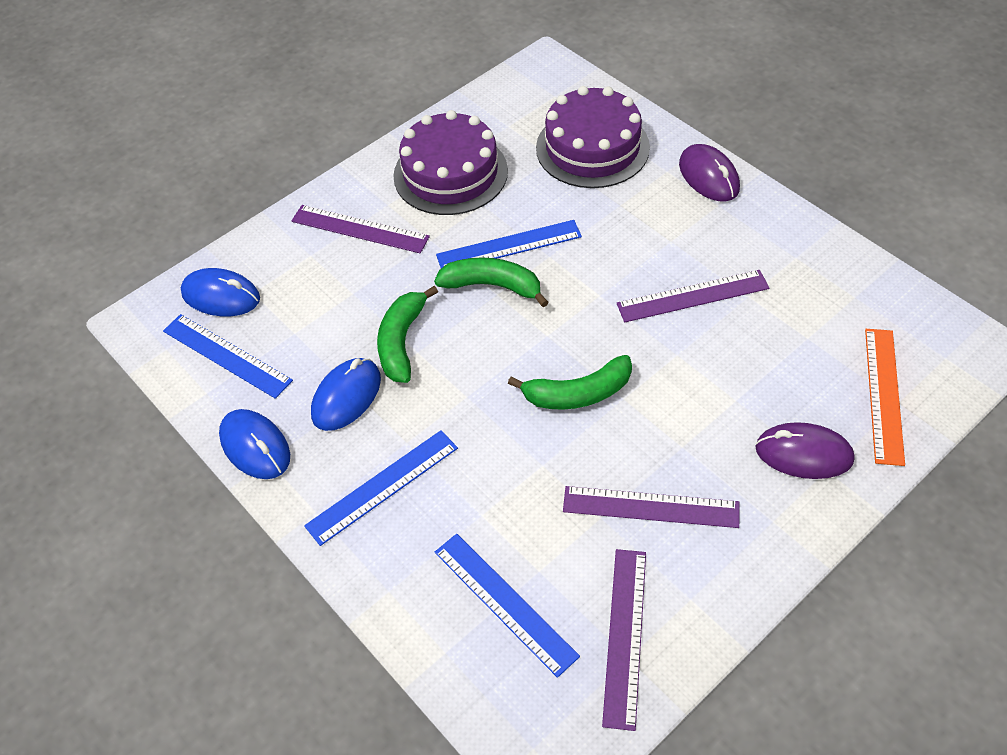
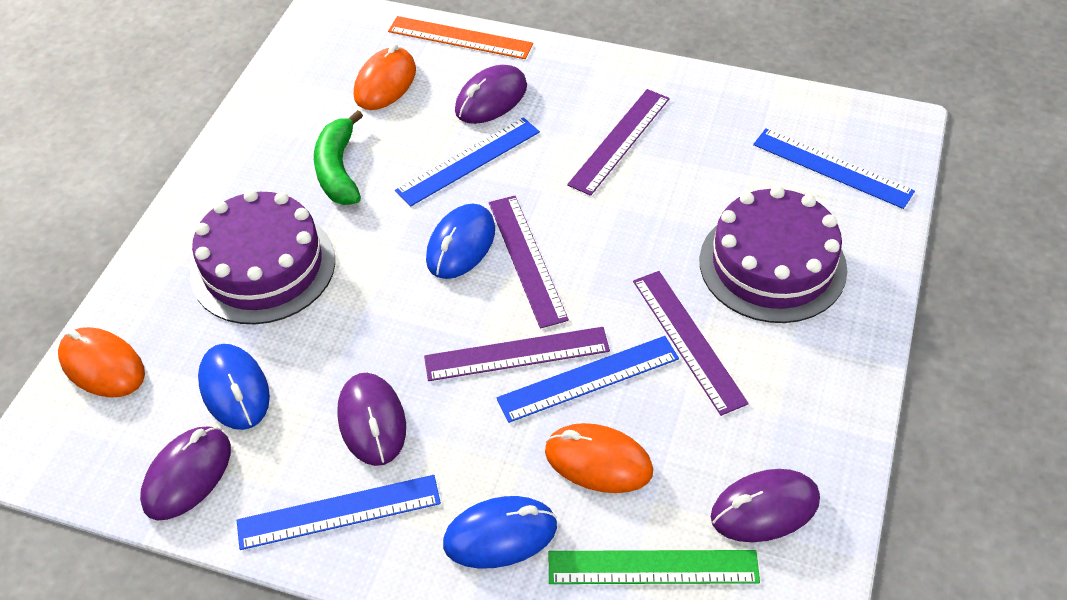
green banana: 3 -> 1
green ruler: 0 -> 1
orange mouse: 0 -> 3
purple mouse: 2 -> 4

